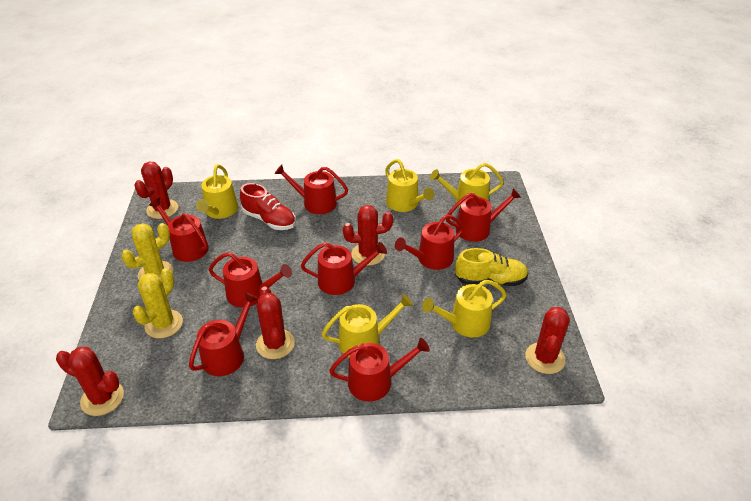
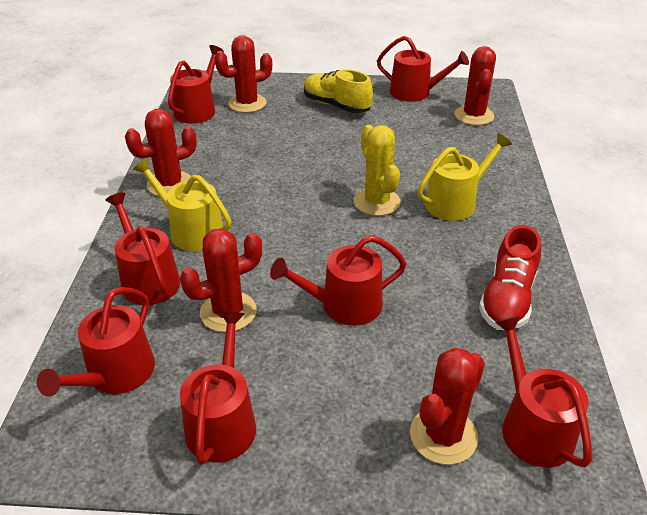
red watering can: 8 -> 7
yellow cactus: 2 -> 1
yellow watering can: 5 -> 2

